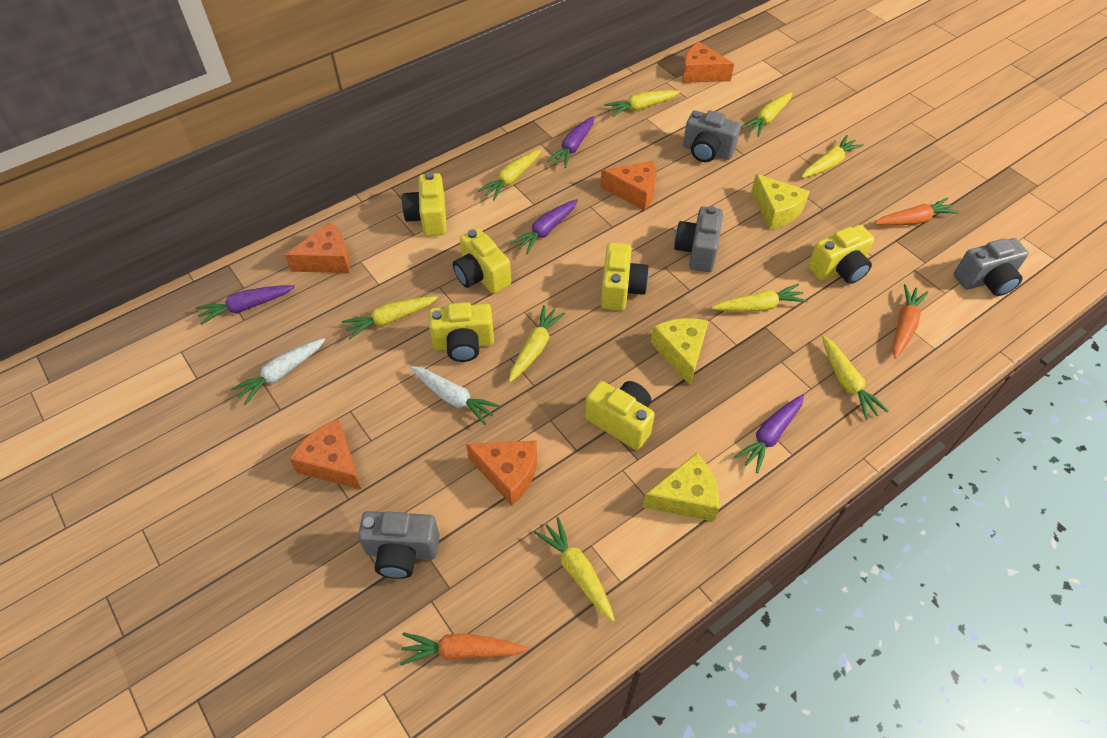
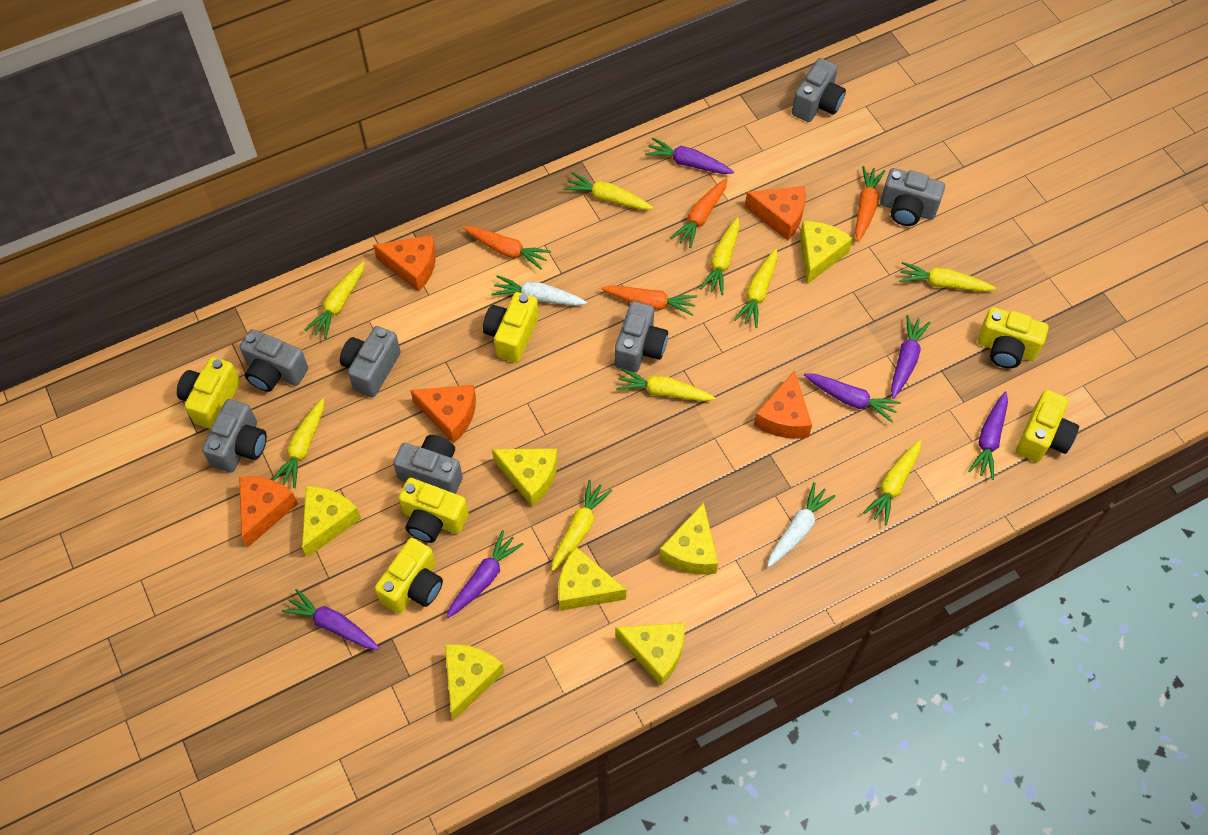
grey camera: 4 -> 7
orange carrot: 3 -> 4
purple carrot: 4 -> 6
yellow cheese: 3 -> 7

